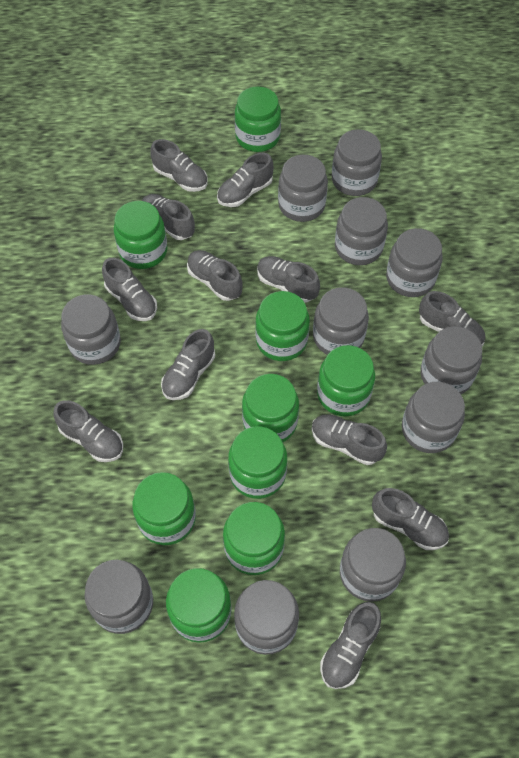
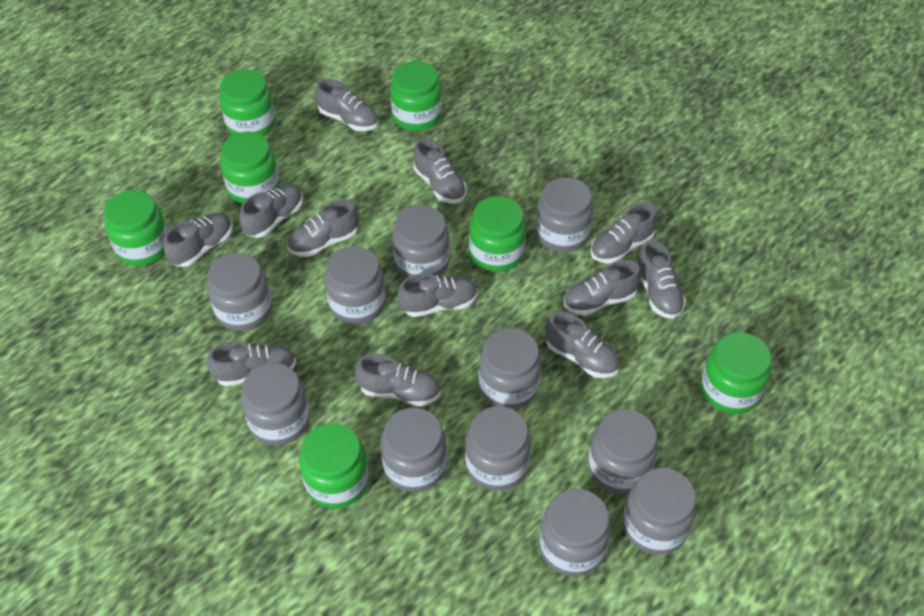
green jar: 9 -> 7

